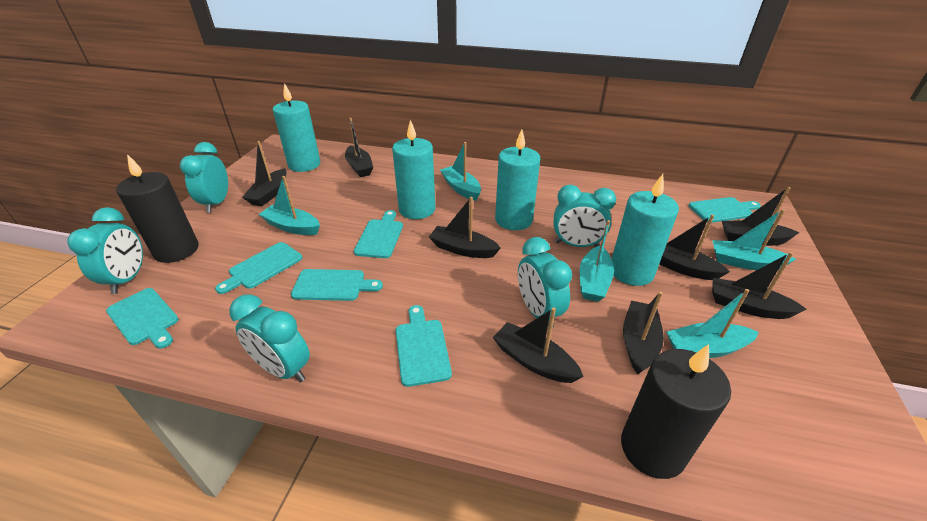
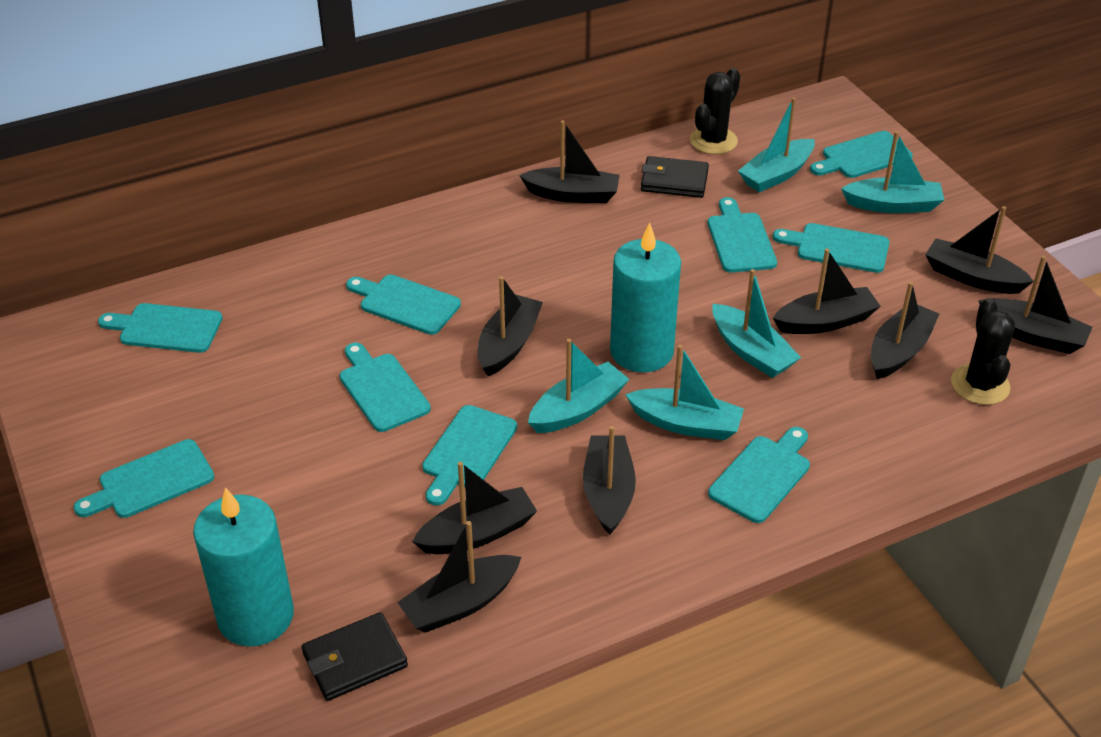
black boat: 8 -> 9
black cactus: 0 -> 2
black candle: 2 -> 0
black wallet: 0 -> 2
turquoise candle: 4 -> 2
turquoise clock: 5 -> 0
turquoise cutting board: 6 -> 9

